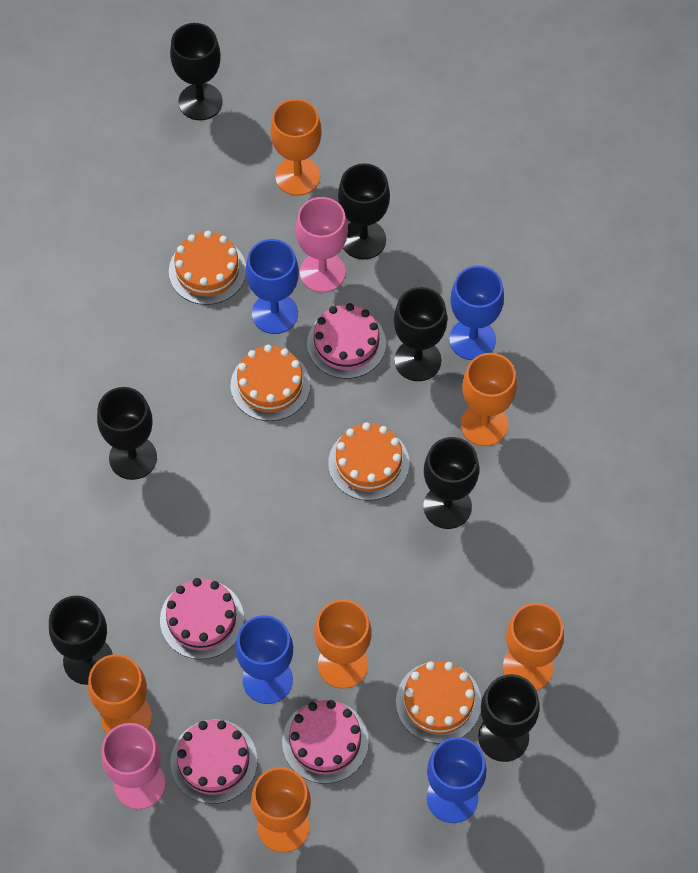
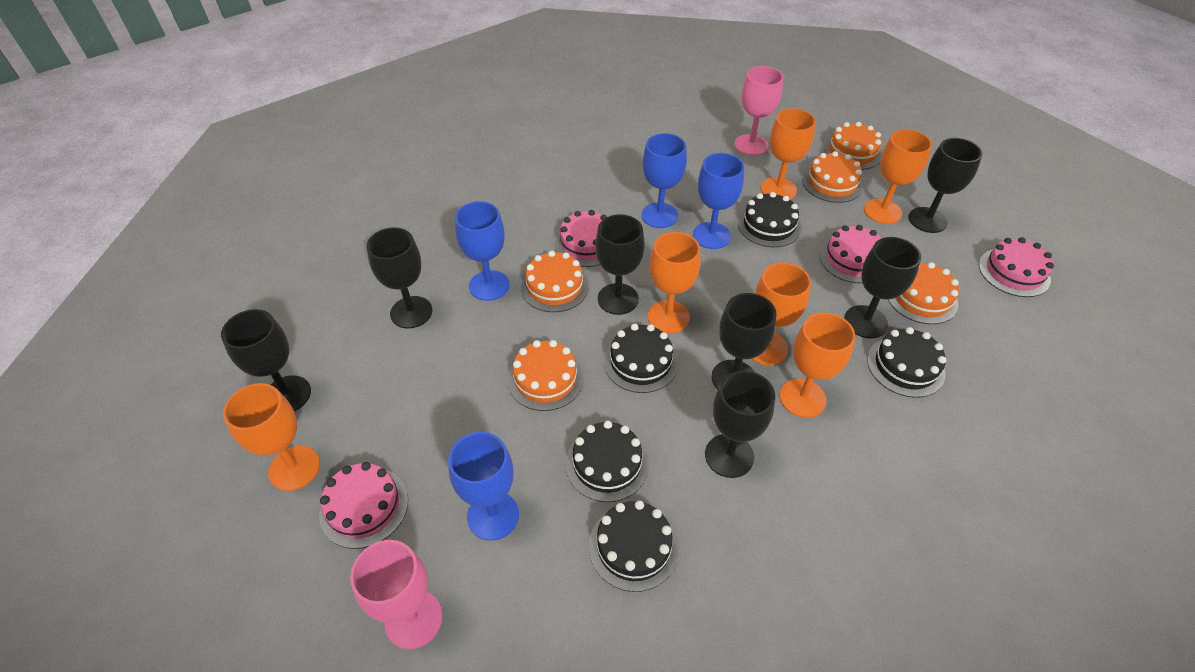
black cake: 0 -> 5
orange cake: 4 -> 5

